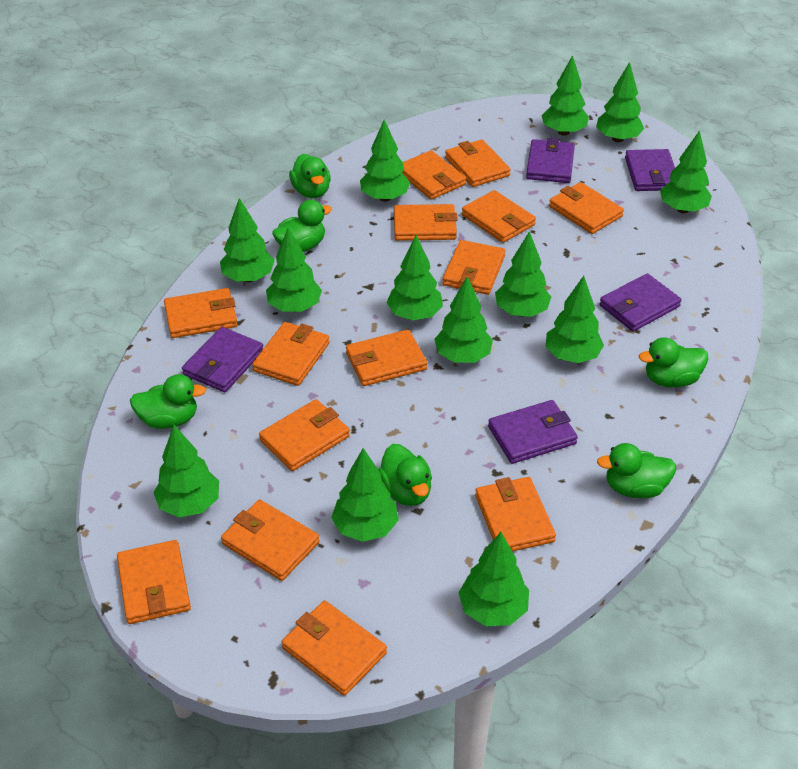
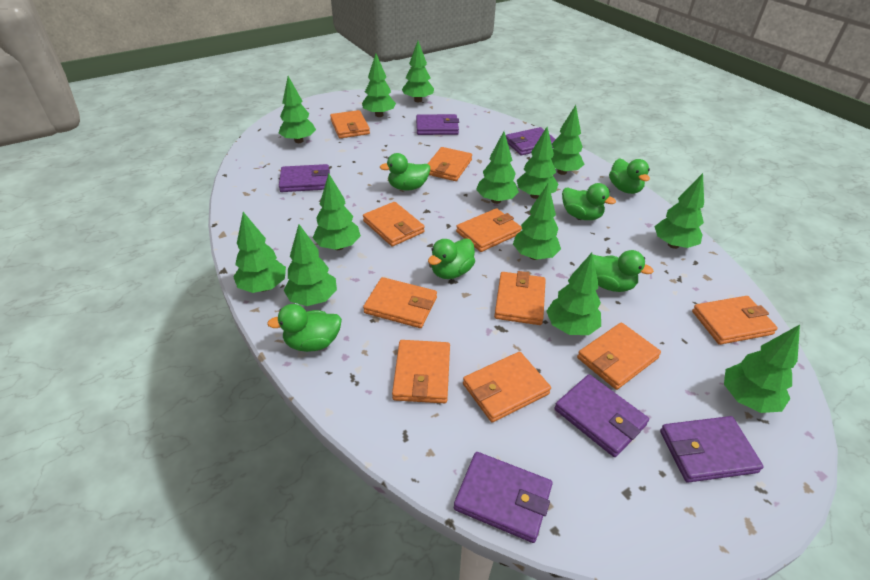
orange wallet: 14 -> 10
purple wallet: 5 -> 6

